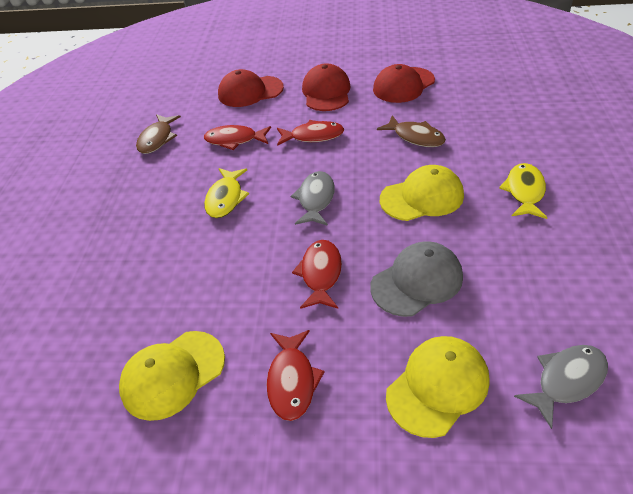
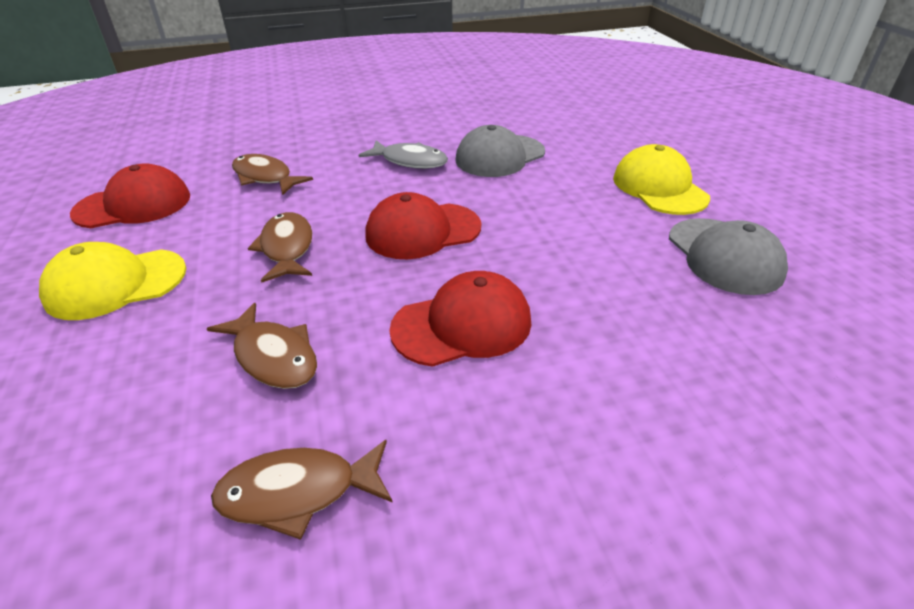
brown fish: 2 -> 4
grey cap: 1 -> 2
grey fish: 2 -> 1
red fish: 4 -> 0
yellow cap: 3 -> 2
yellow fish: 2 -> 0

